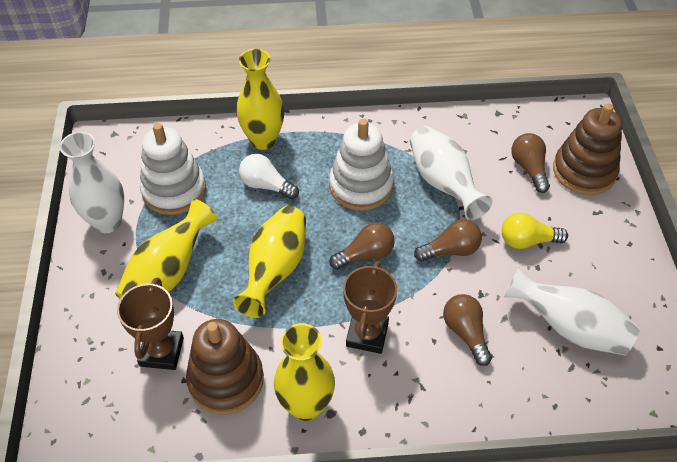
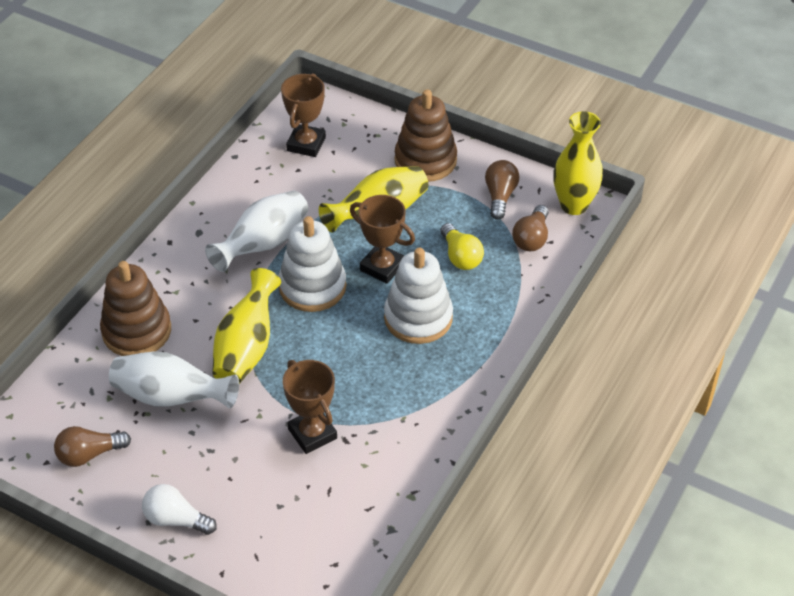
brown light bulb: 4 -> 3
brown trophy: 2 -> 3
white vase: 3 -> 2
yellow vase: 4 -> 3

